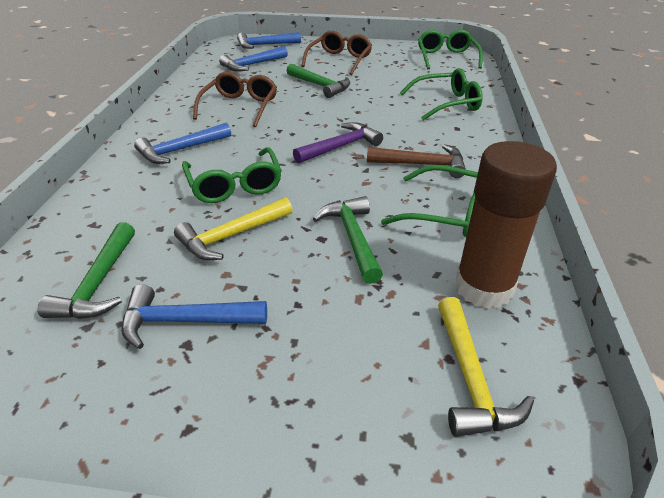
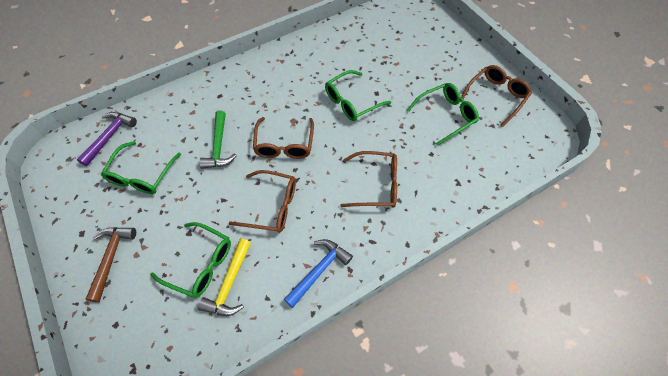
blue hammer: 4 -> 1
brown glasses: 2 -> 4
brown glue stick: 1 -> 0
green hammer: 3 -> 1
yellow hammer: 2 -> 1

